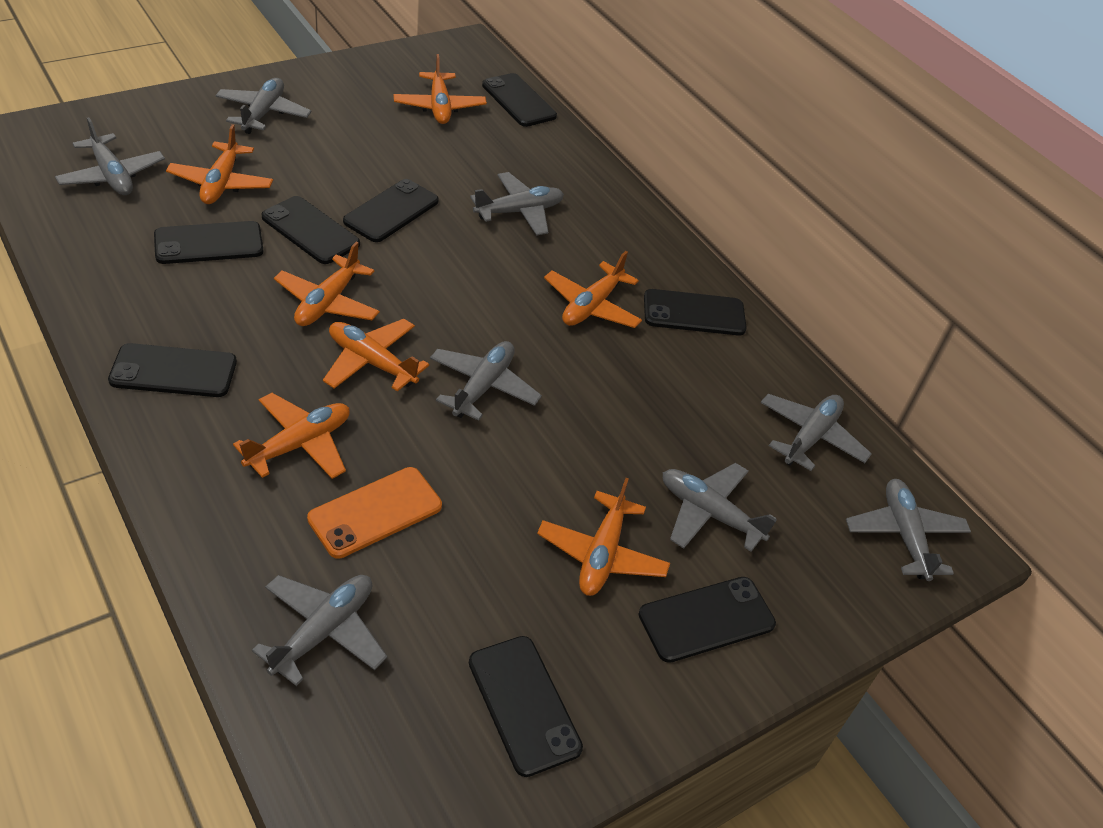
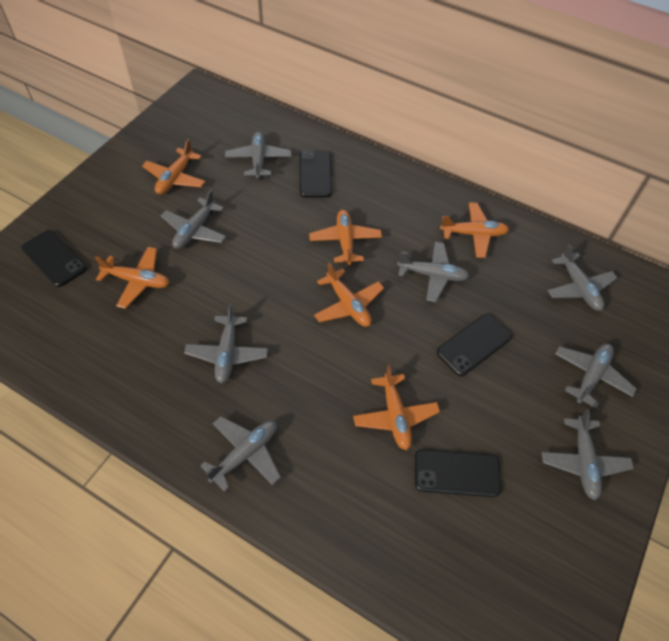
black phone: 8 -> 4
orange phone: 1 -> 0
orange plane: 7 -> 6

